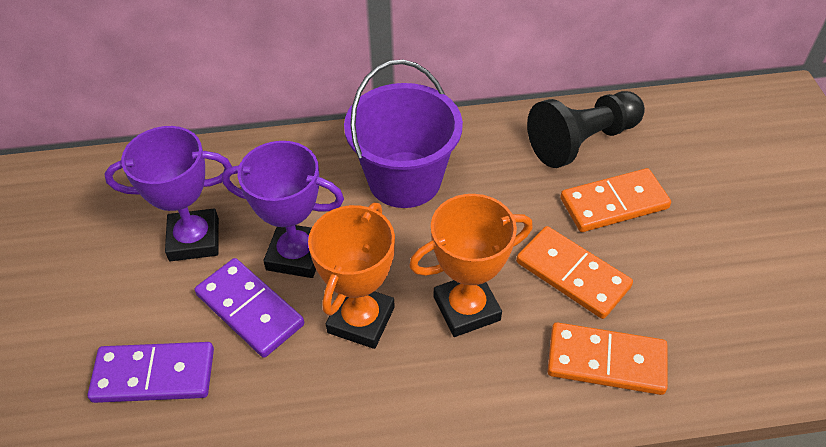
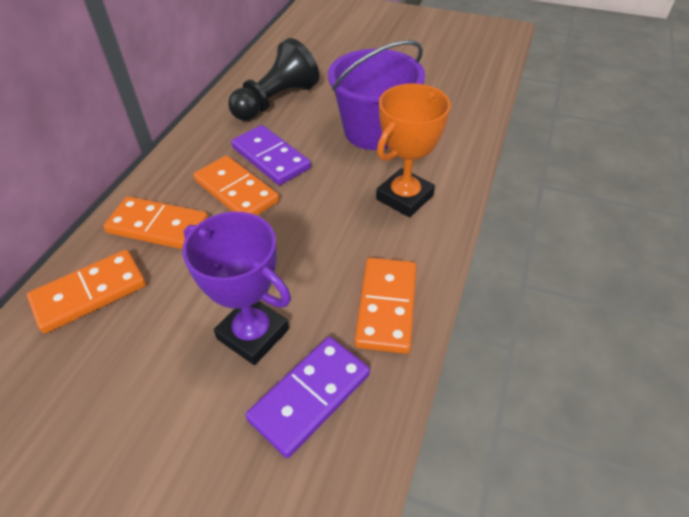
orange domino: 3 -> 4
orange trophy: 2 -> 1
purple trophy: 2 -> 1

